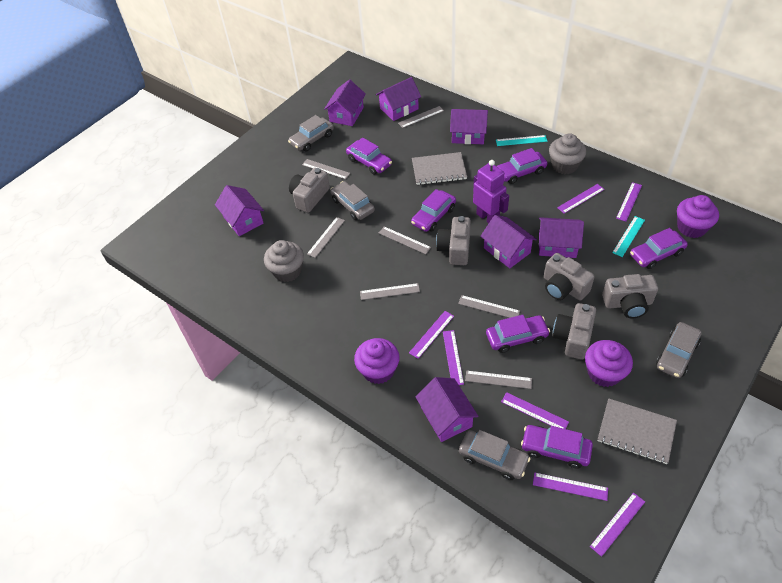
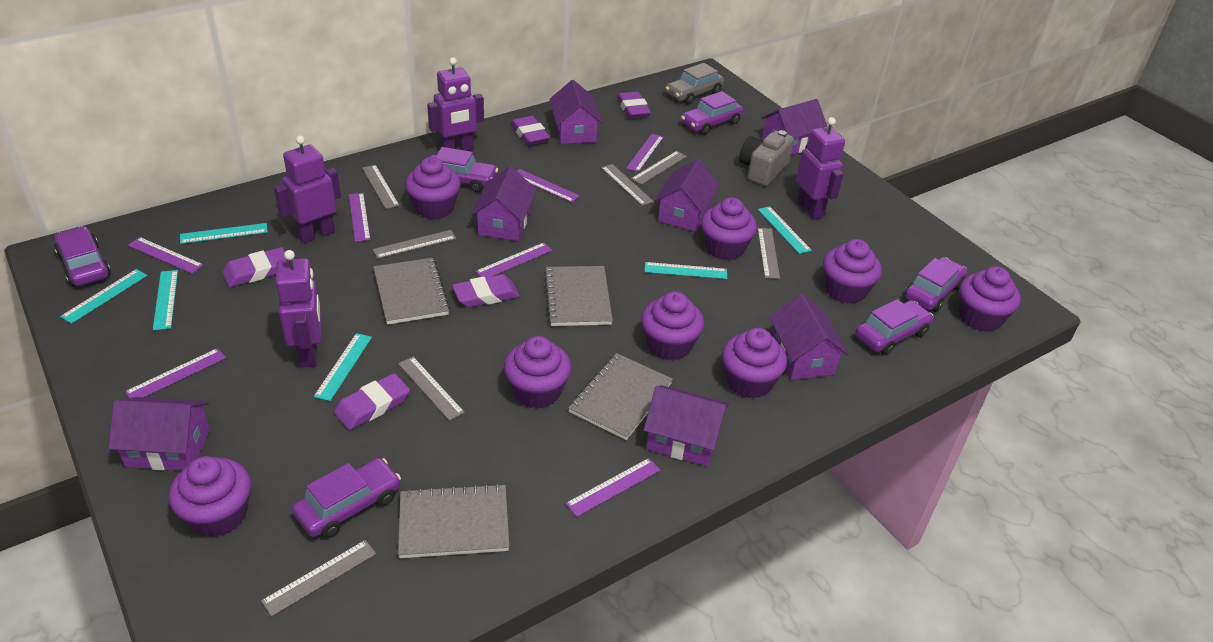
grey camera: 5 -> 1
grey car: 4 -> 1
grey cupcake: 2 -> 0
grey notebook: 2 -> 4
purple cupcake: 3 -> 8
purple eraser: 0 -> 5
purple robot: 1 -> 4
turquoise ruler: 2 -> 6

